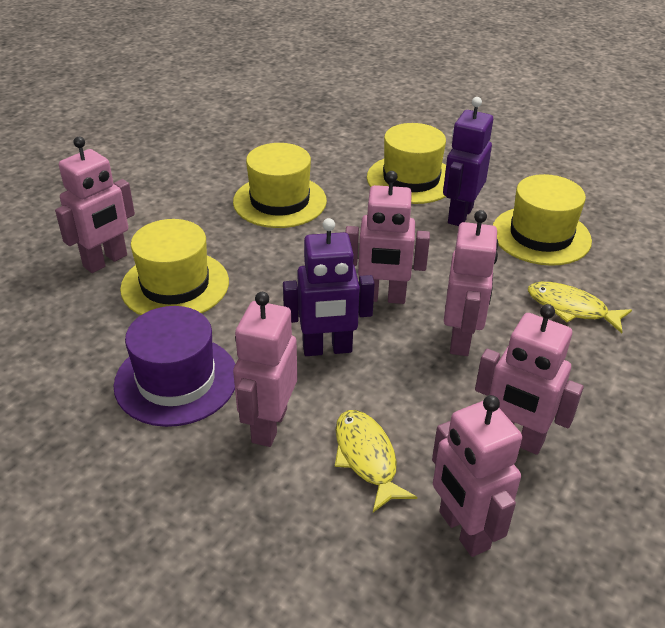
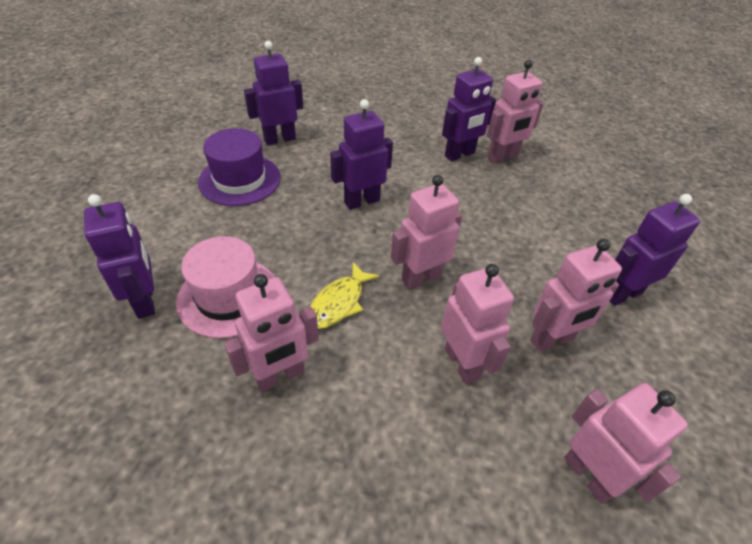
pink hat: 0 -> 1
purple robot: 2 -> 5
yellow fish: 2 -> 1
yellow hat: 4 -> 0

